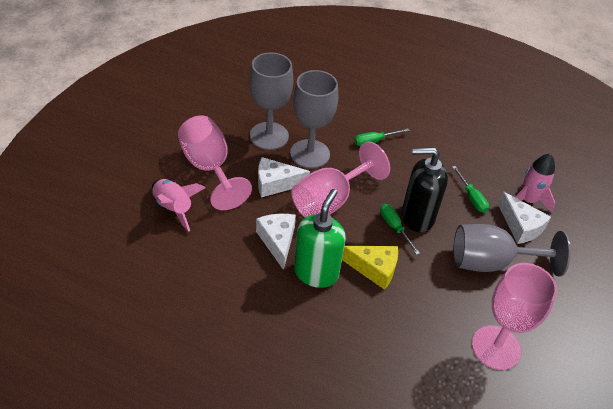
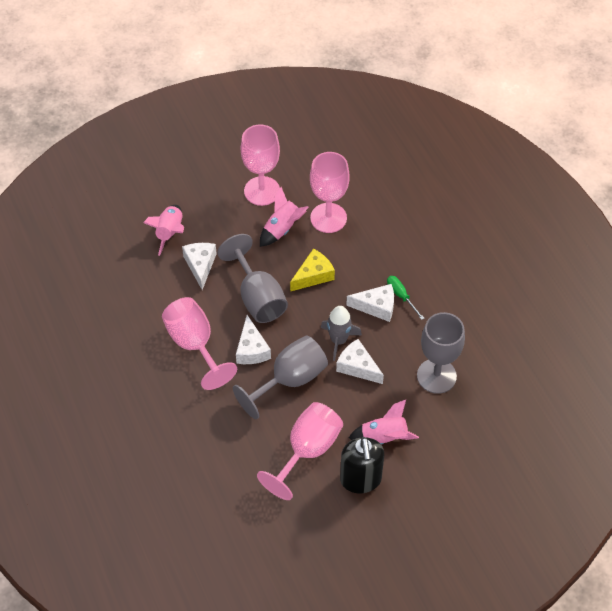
green screwdriver: 3 -> 1
green soap dispenser: 1 -> 0
grey rocket: 0 -> 1
pink goblet: 3 -> 4
pink rocket: 2 -> 3
white cheese: 3 -> 4

